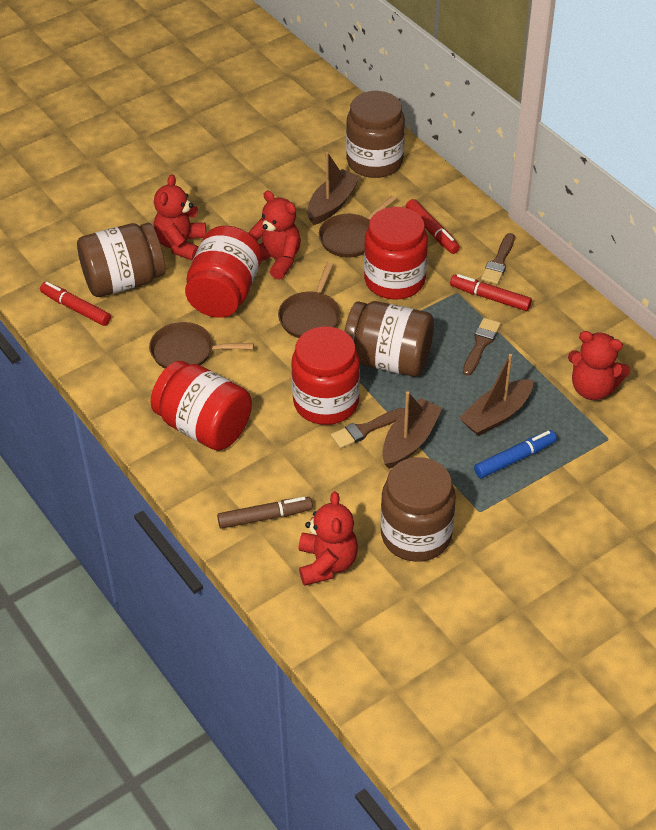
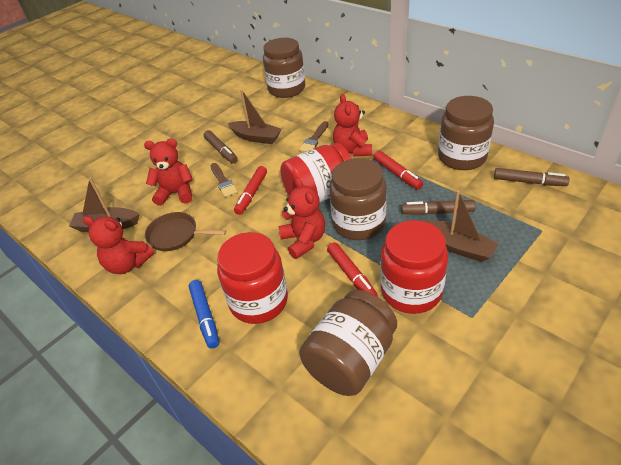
brown brush: 3 -> 2
brown marker: 1 -> 3
brown pan: 3 -> 1
red jar: 4 -> 3

